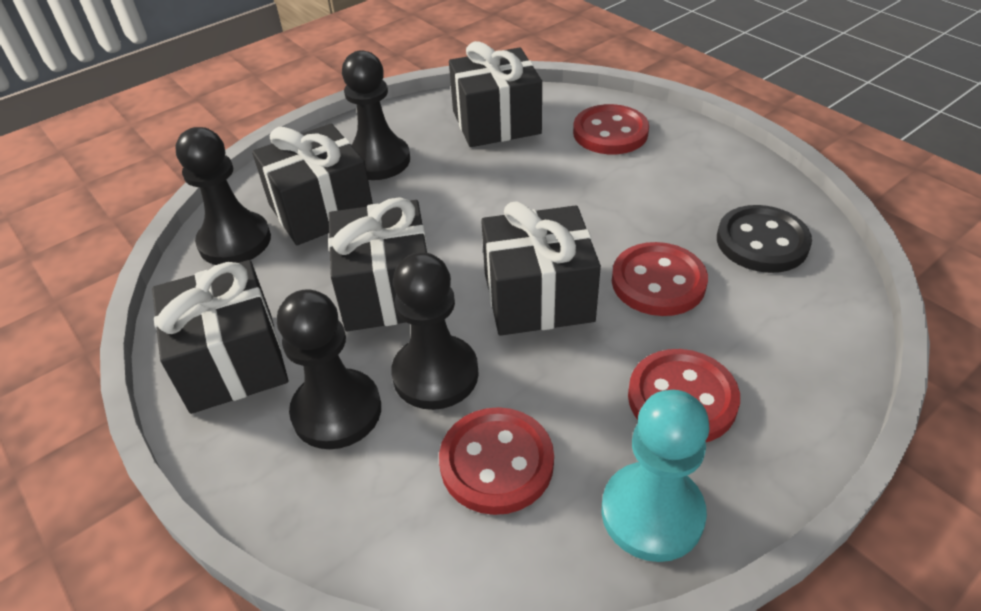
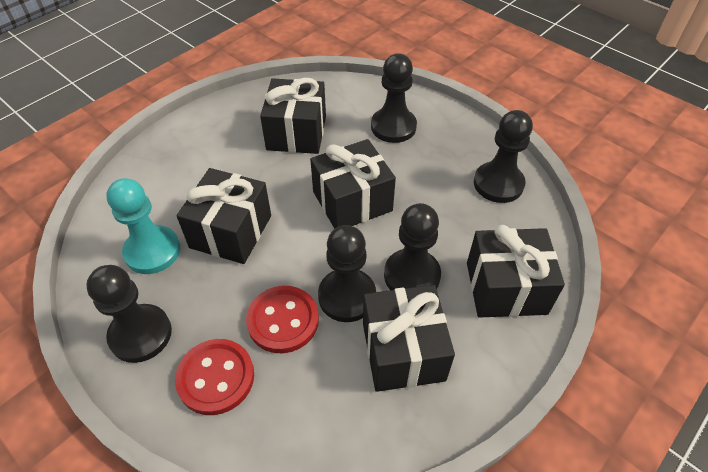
black button: 1 -> 0
black pawn: 4 -> 5
red button: 4 -> 2

